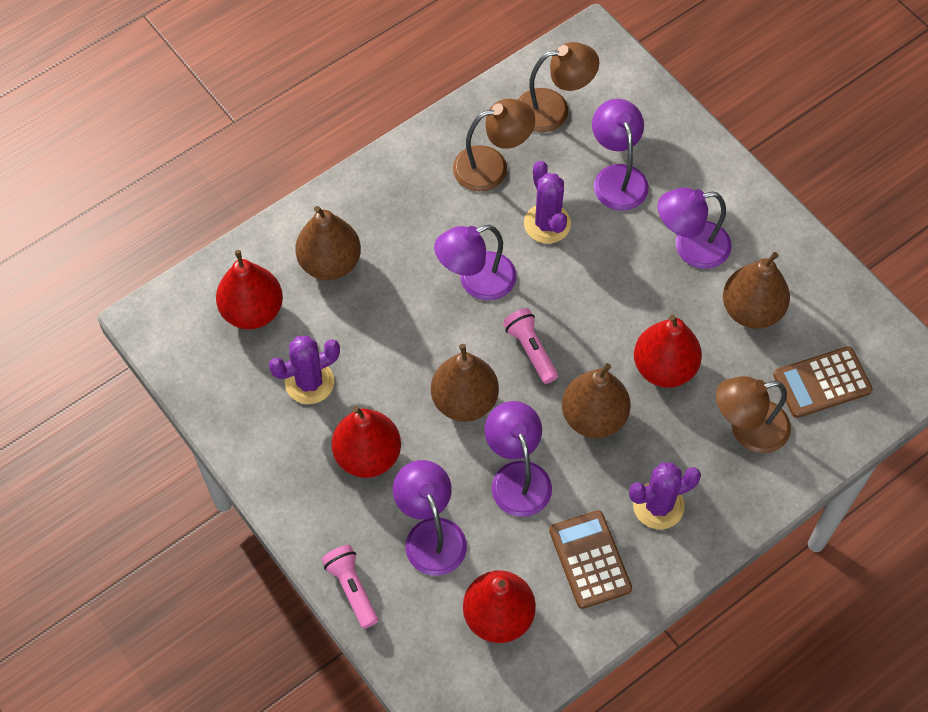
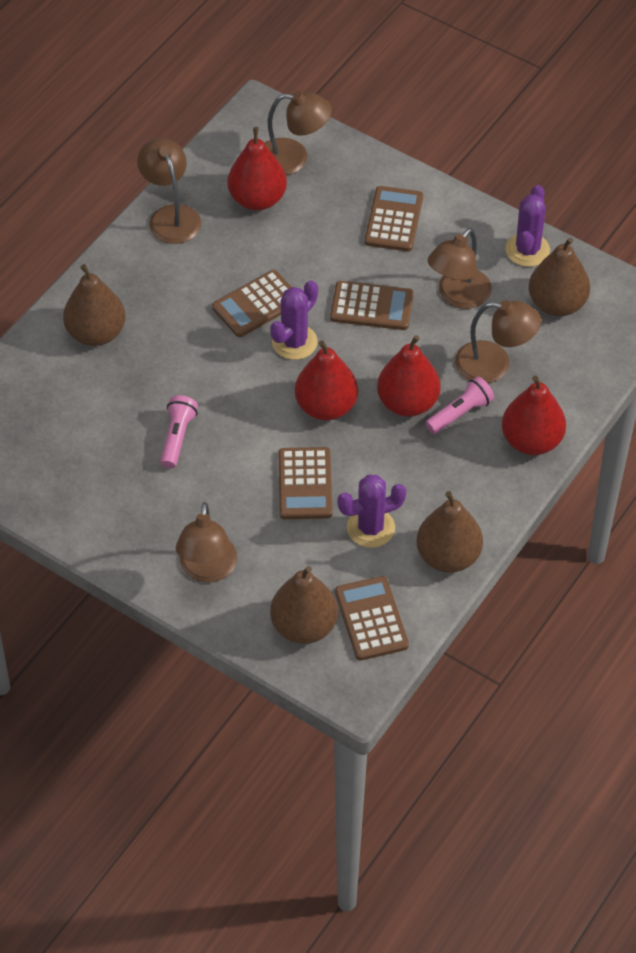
brown calculator: 2 -> 5
brown lamp: 3 -> 5
purple lamp: 5 -> 0

